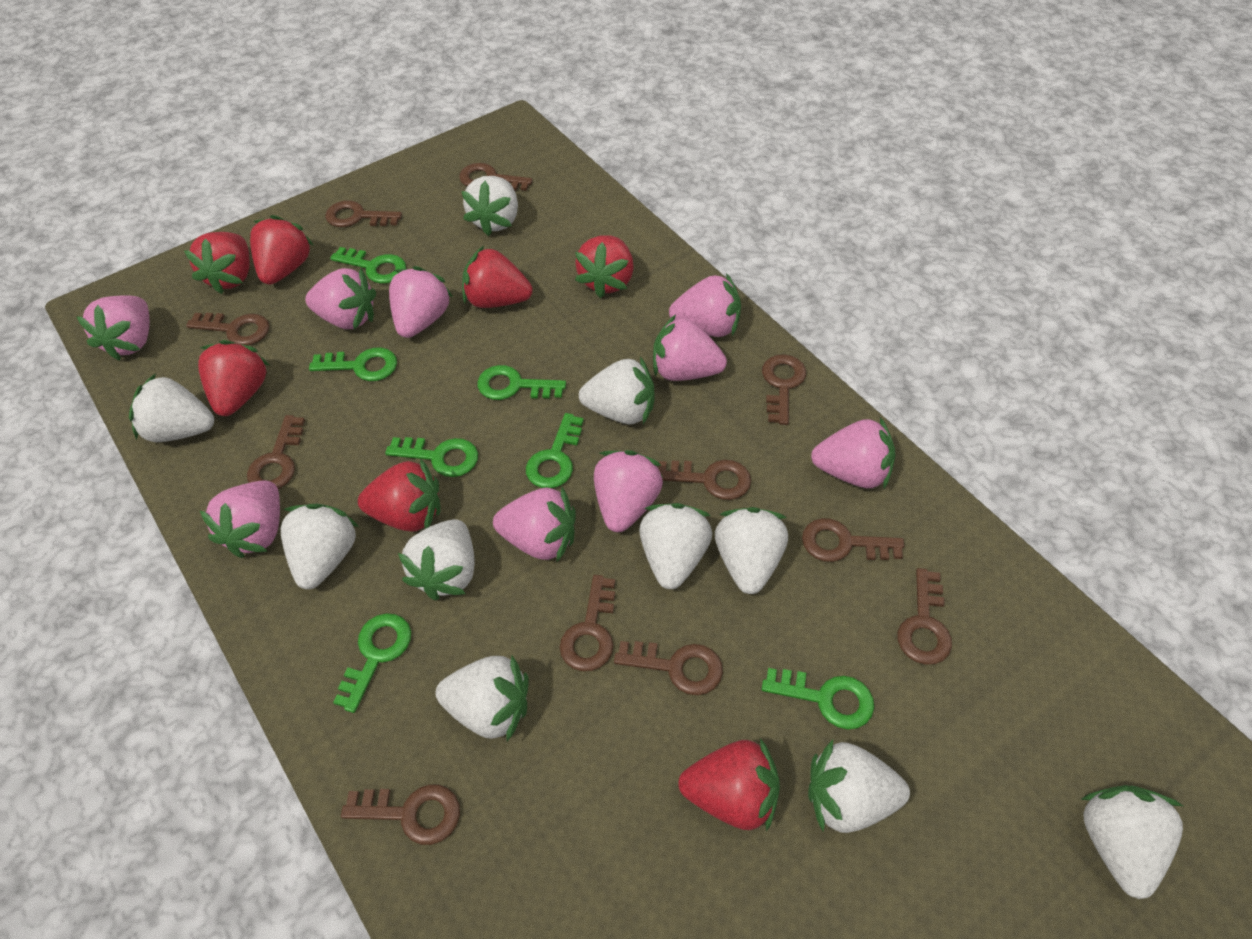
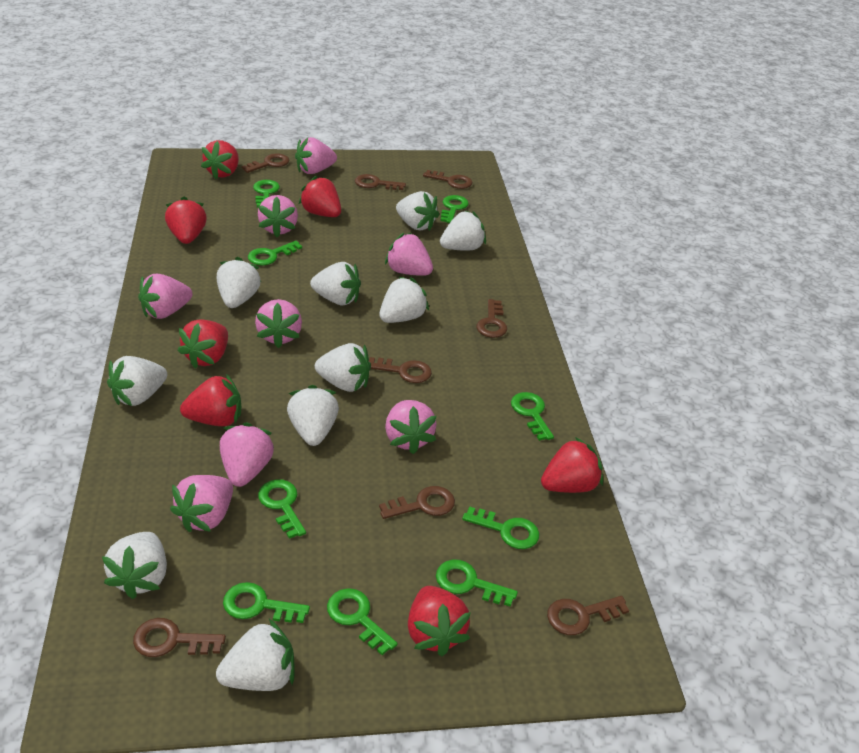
brown key: 11 -> 8
green key: 7 -> 9
pink strawberry: 9 -> 8

